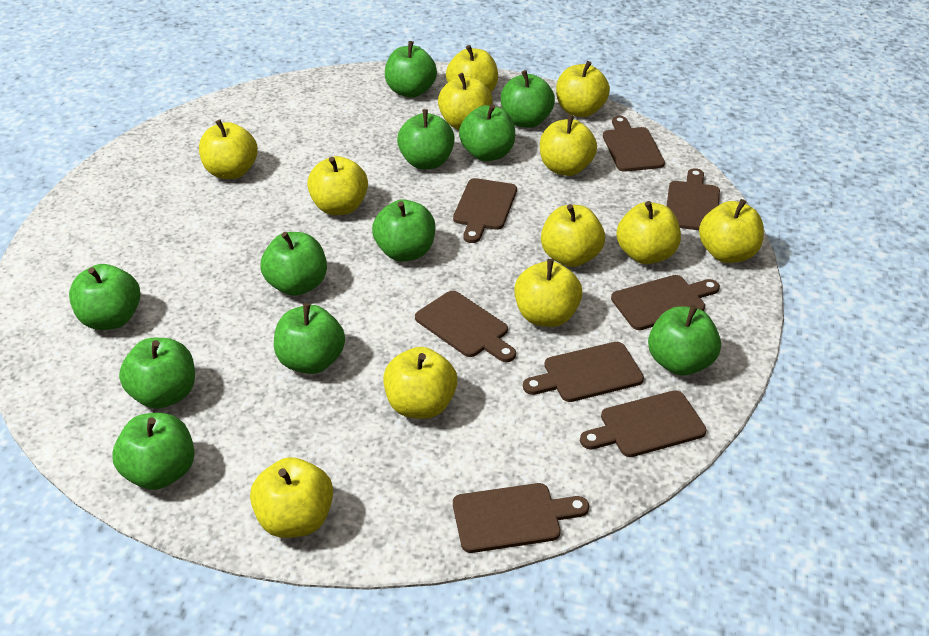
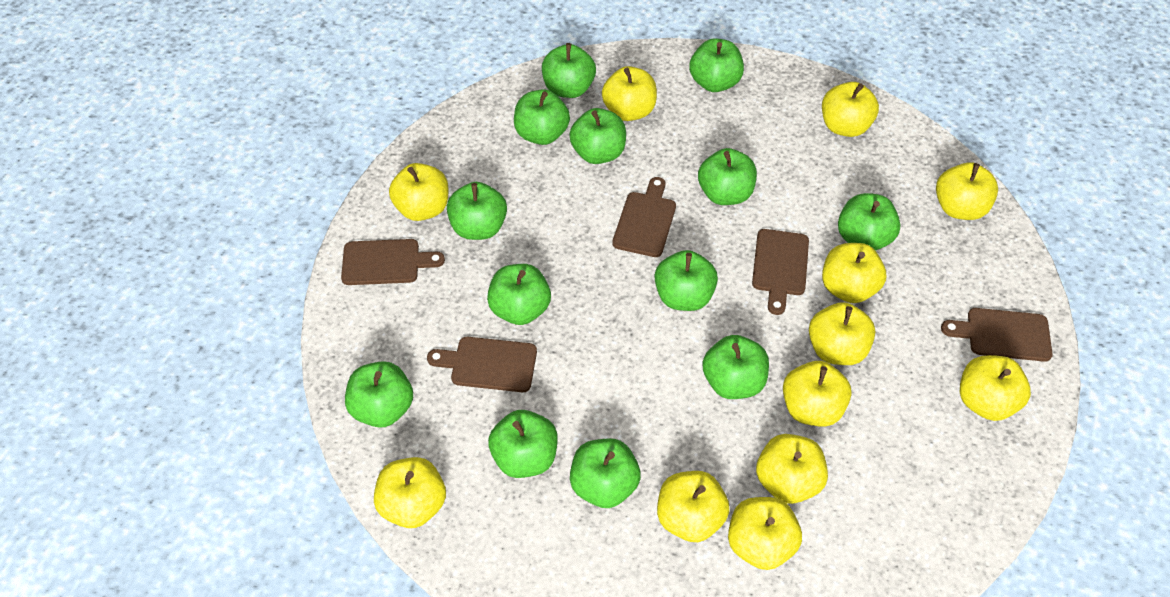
brown cutting board: 8 -> 5
green apple: 11 -> 13

